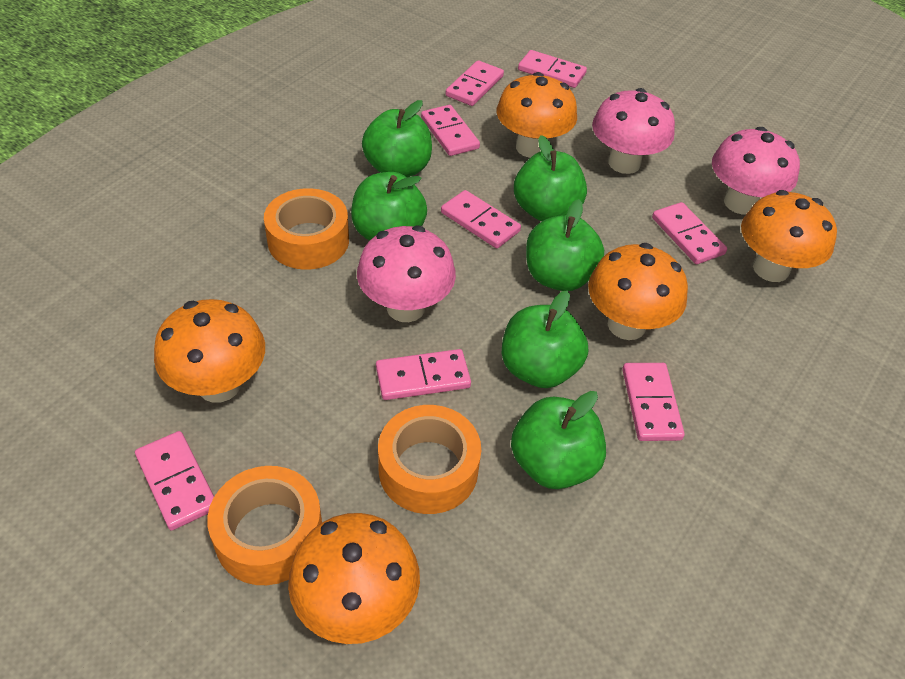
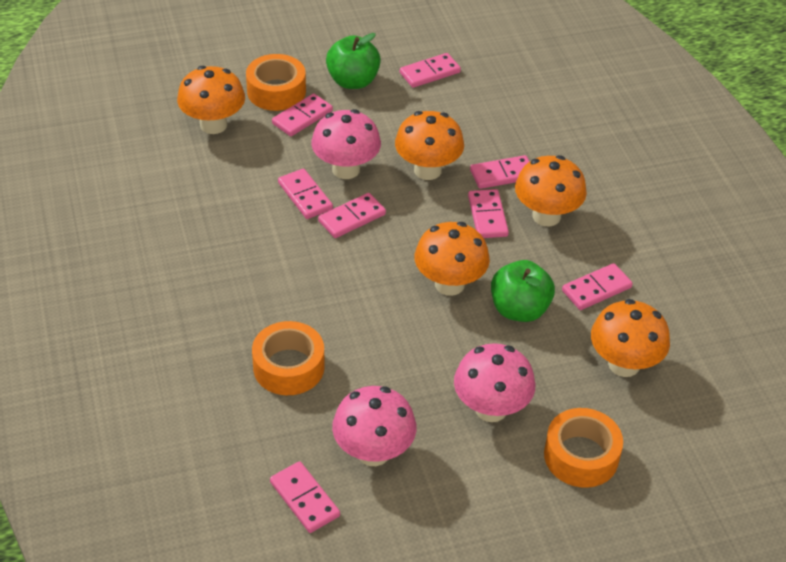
green apple: 6 -> 2

